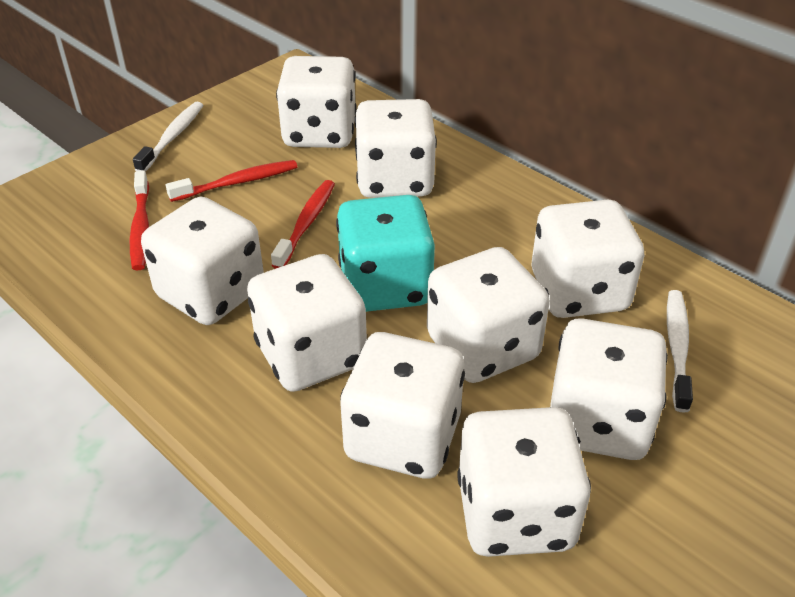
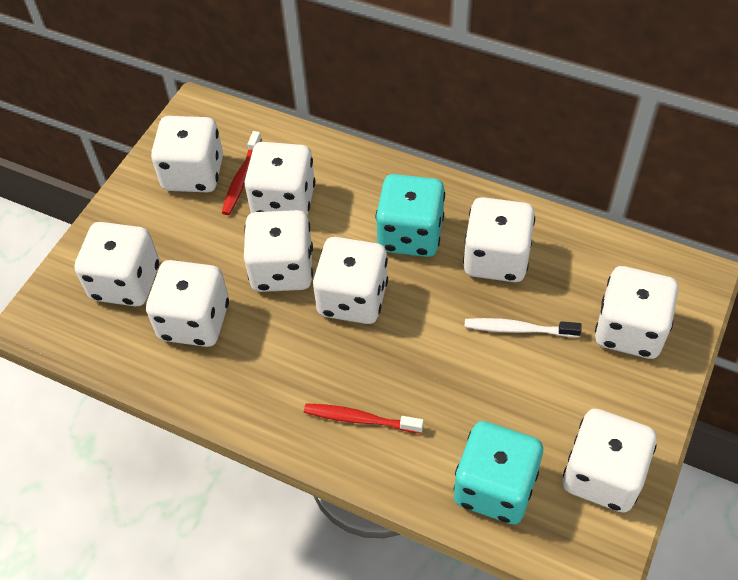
red toothbrush: 3 -> 2
turquoise dice: 1 -> 2
white toothbrush: 2 -> 1

